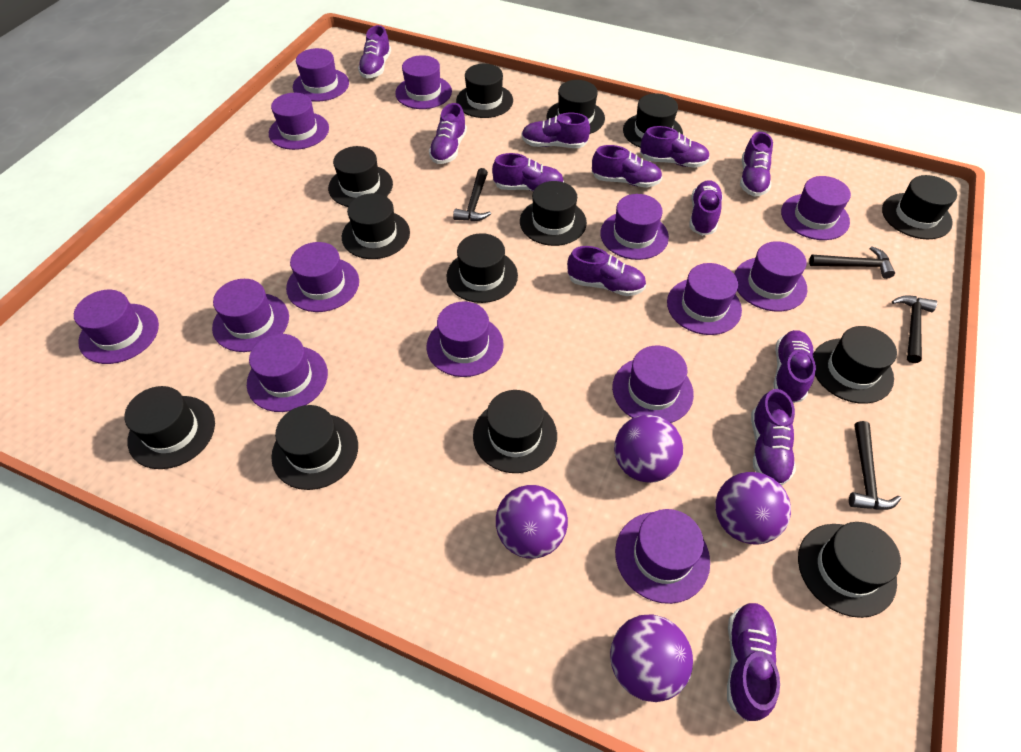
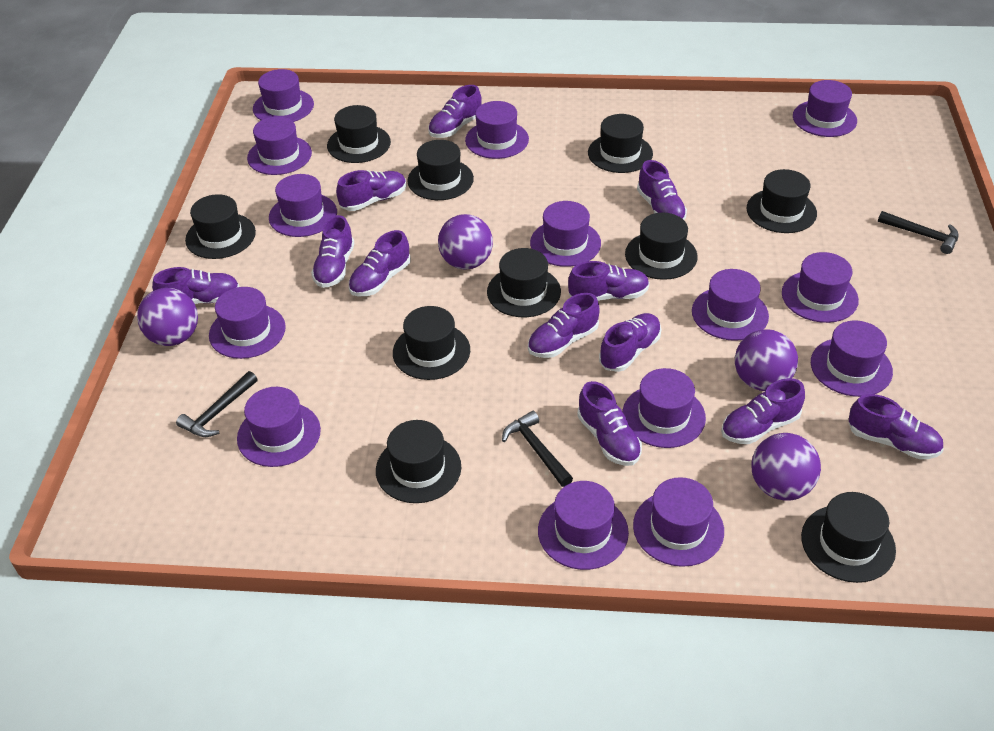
black hammer: 4 -> 3
black hat: 13 -> 10

